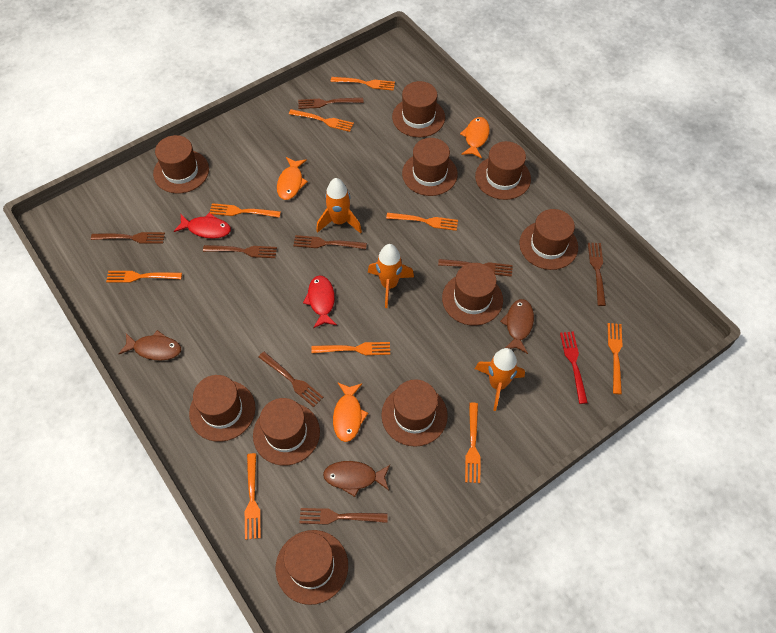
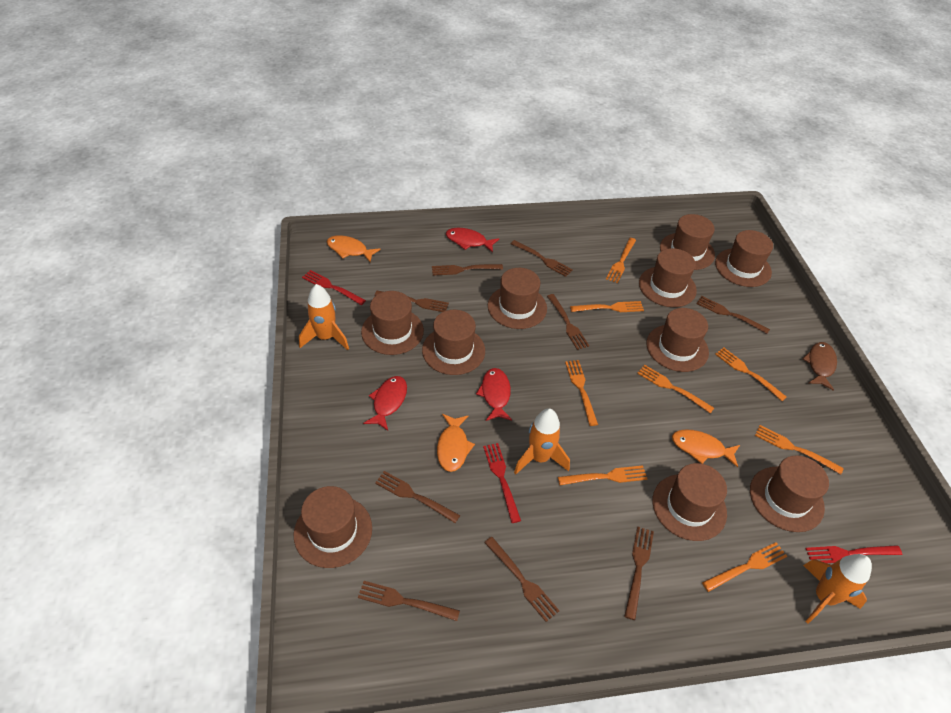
brown fish: 3 -> 1
brown fork: 8 -> 9
orange fork: 9 -> 8
red fish: 2 -> 3
red fork: 1 -> 3

